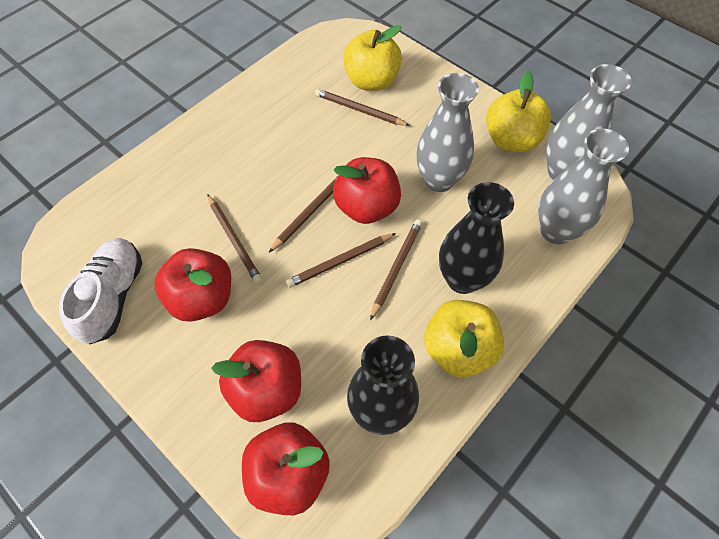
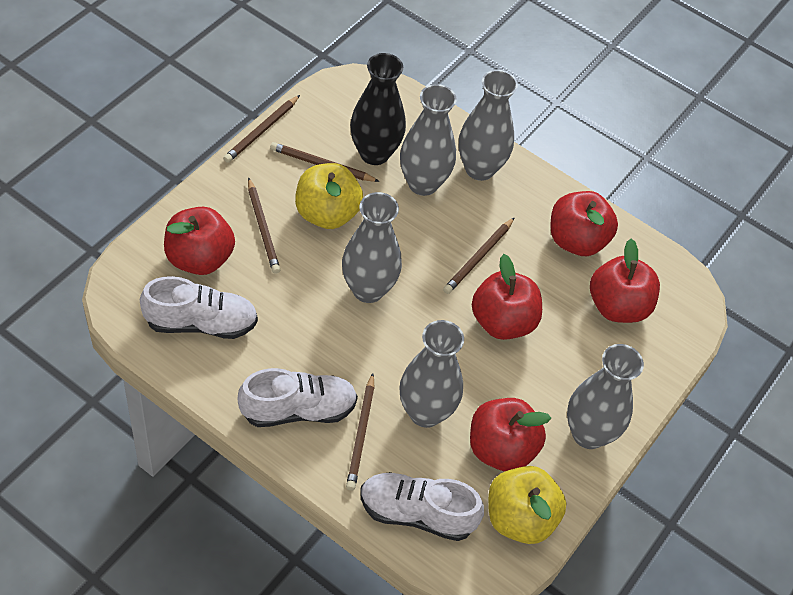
black vase: 2 -> 1
grey vase: 3 -> 5
red apple: 4 -> 5
white shoe: 1 -> 3
yellow apple: 3 -> 2

